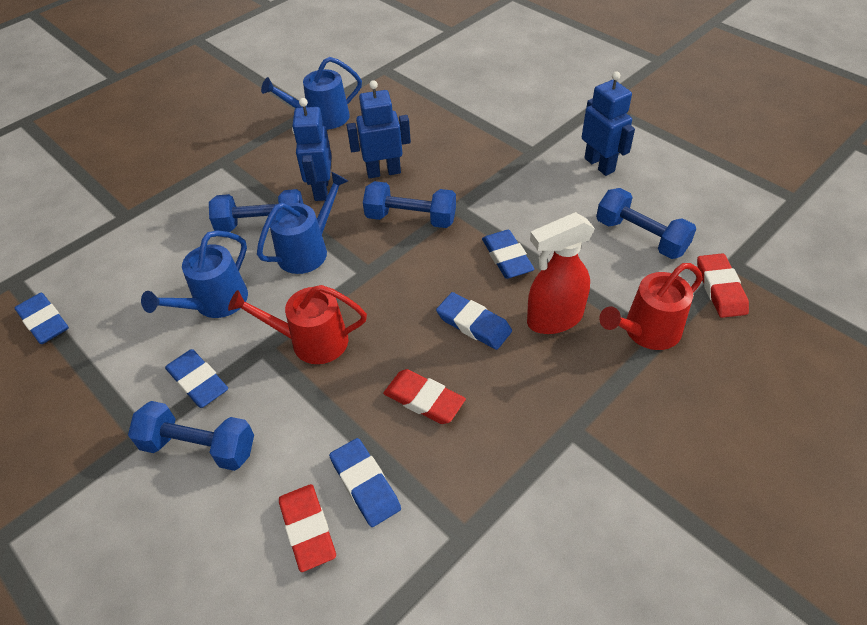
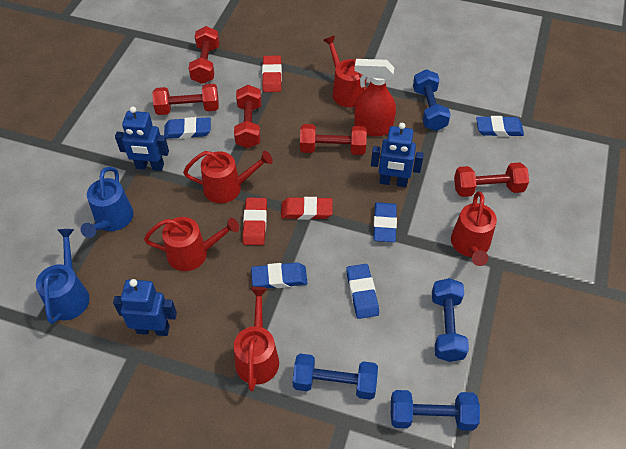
blue watering can: 3 -> 2
red dumbbell: 0 -> 5
red watering can: 2 -> 5

